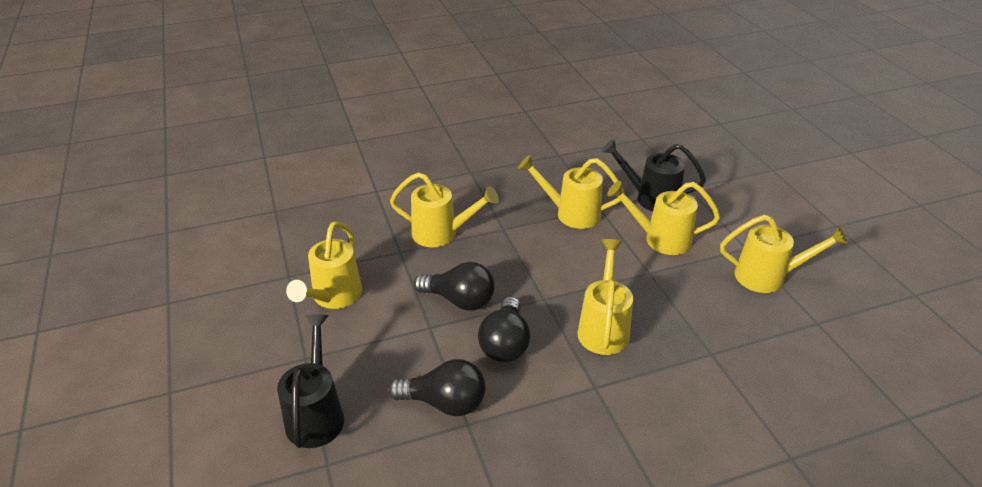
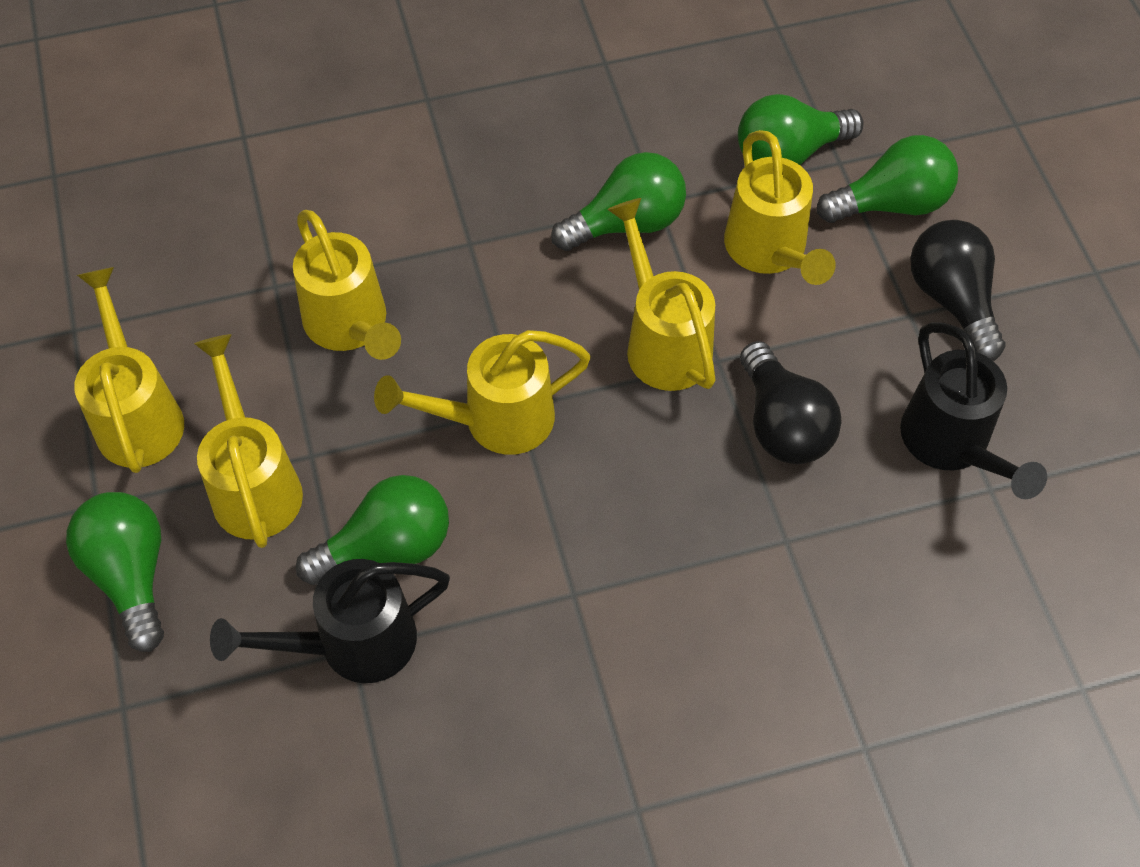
black light bulb: 3 -> 2
green light bulb: 0 -> 5

